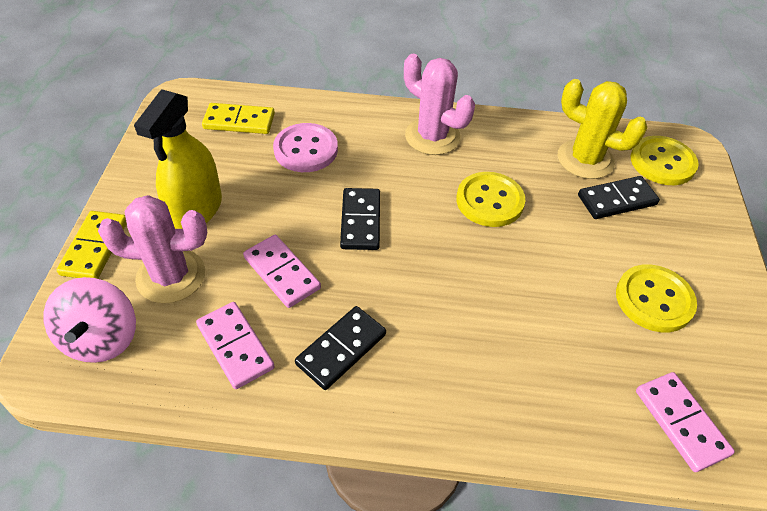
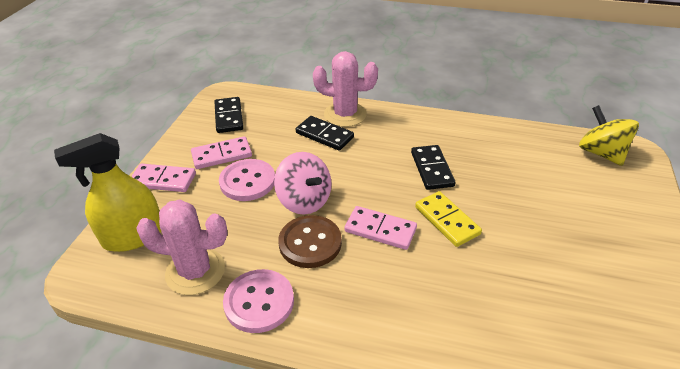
brown button: 0 -> 1
pink button: 1 -> 2
yellow button: 3 -> 0
yellow cactus: 1 -> 0
yellow domino: 2 -> 1
yellow spinning top: 0 -> 1

